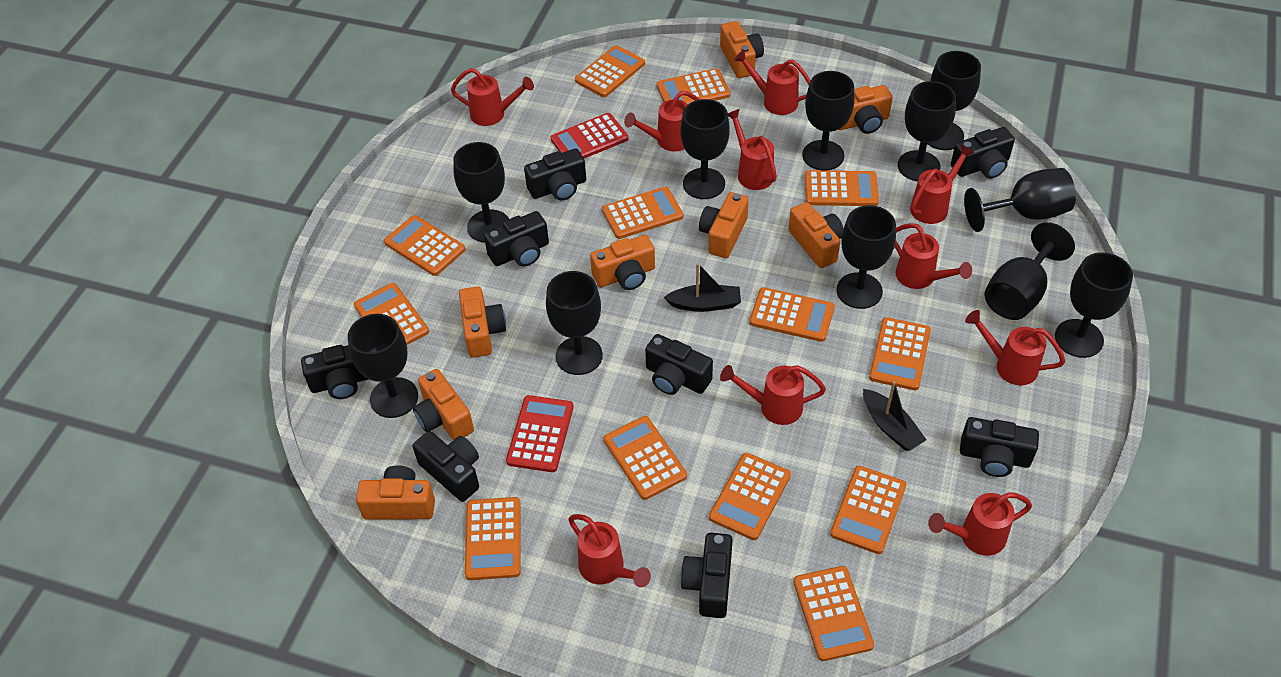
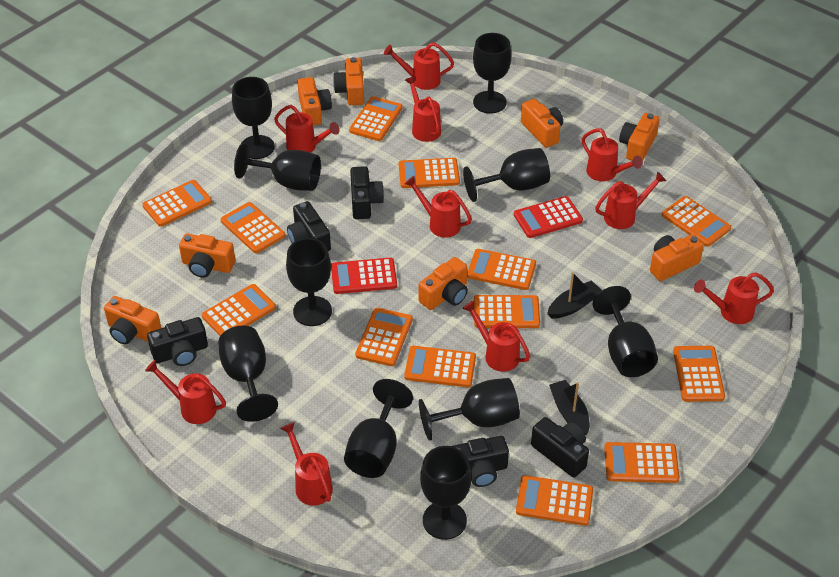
black camera: 8 -> 5
black goblet: 11 -> 10

